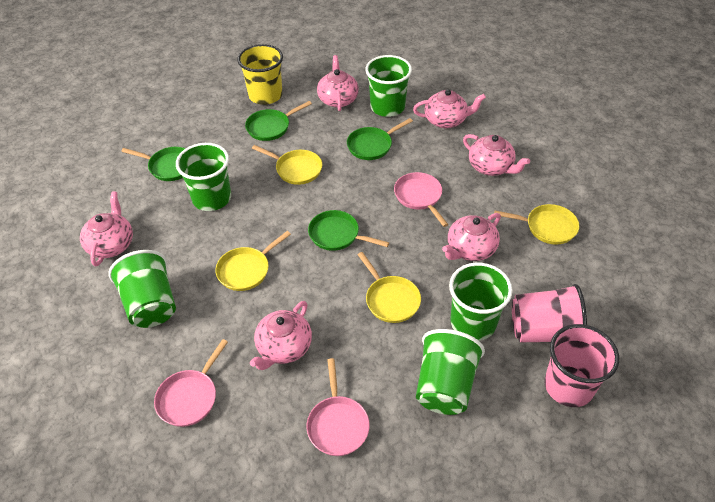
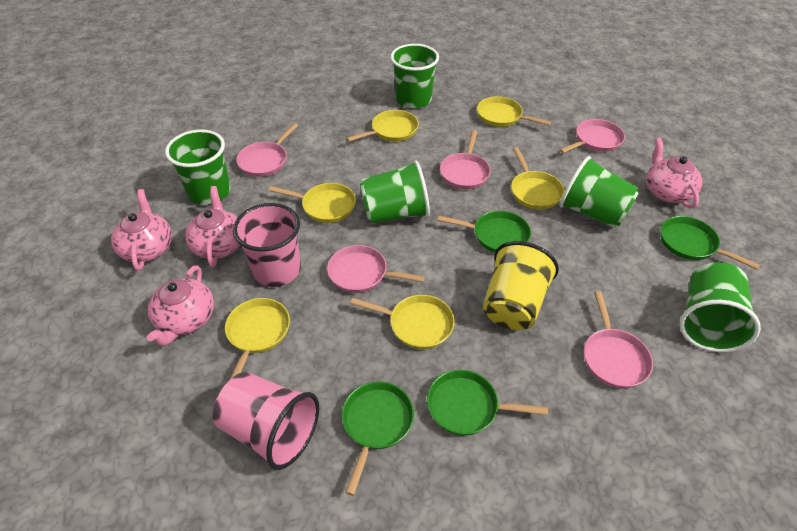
pink pan: 3 -> 5
pink teapot: 6 -> 4
yellow pan: 4 -> 6

